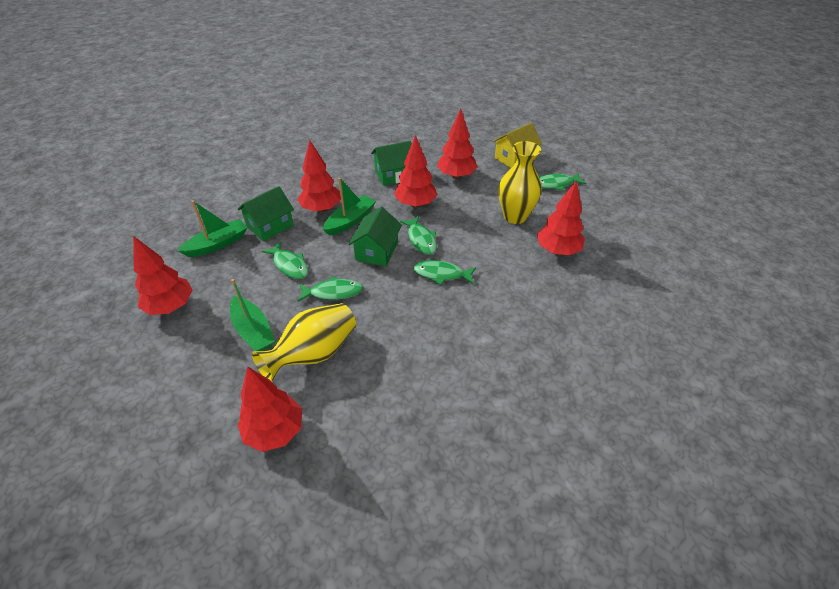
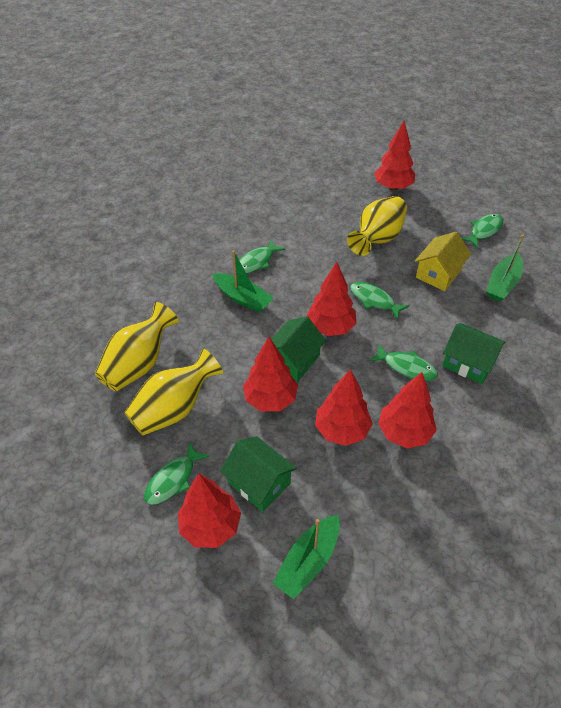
yellow vase: 2 -> 3

